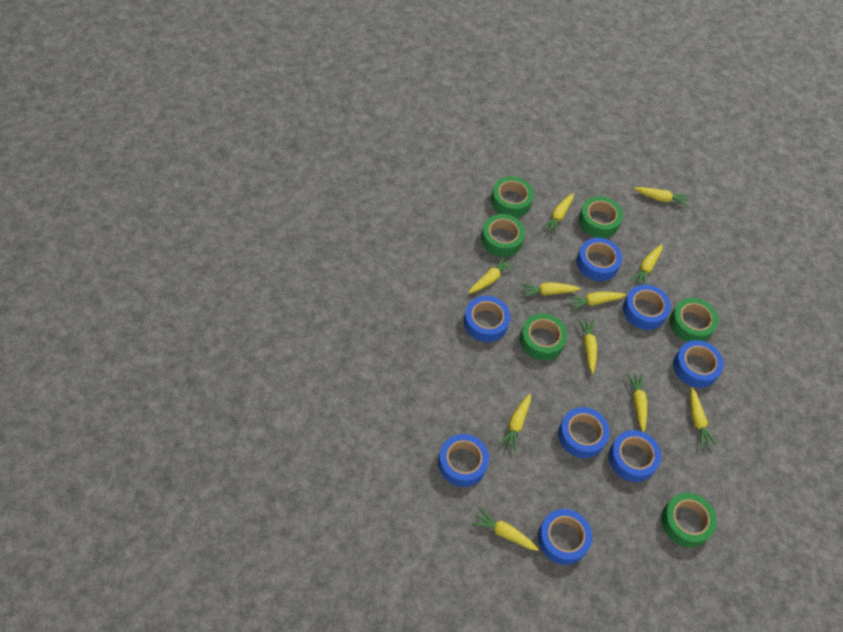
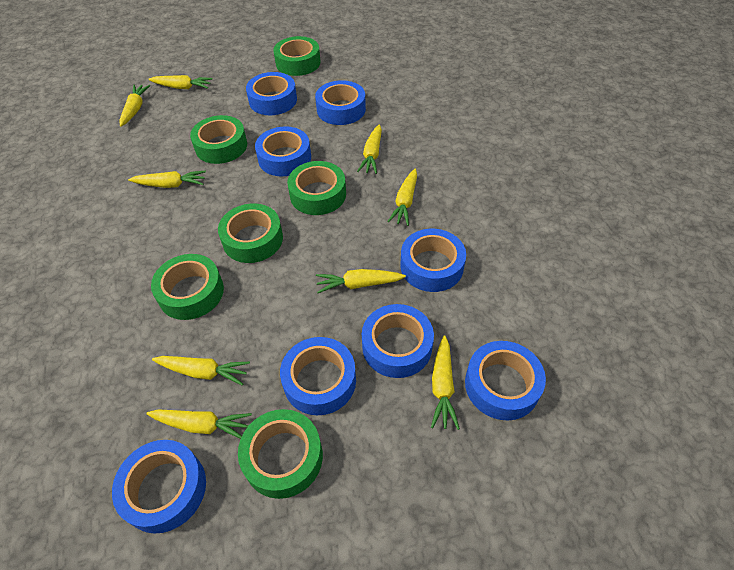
yellow carrot: 11 -> 9

